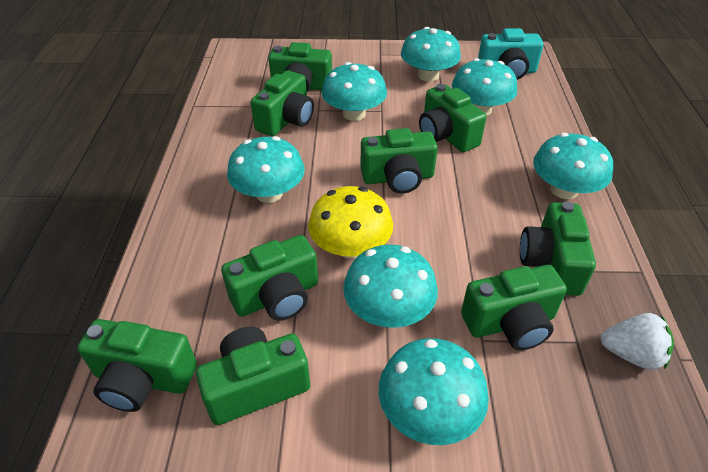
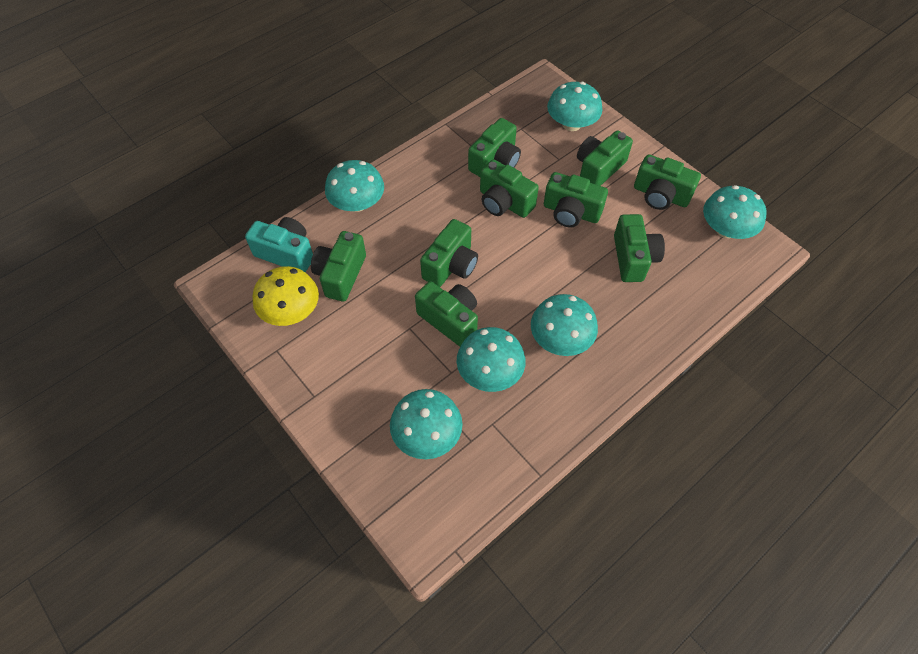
turquoise mushroom: 7 -> 6
white strawberry: 1 -> 0

